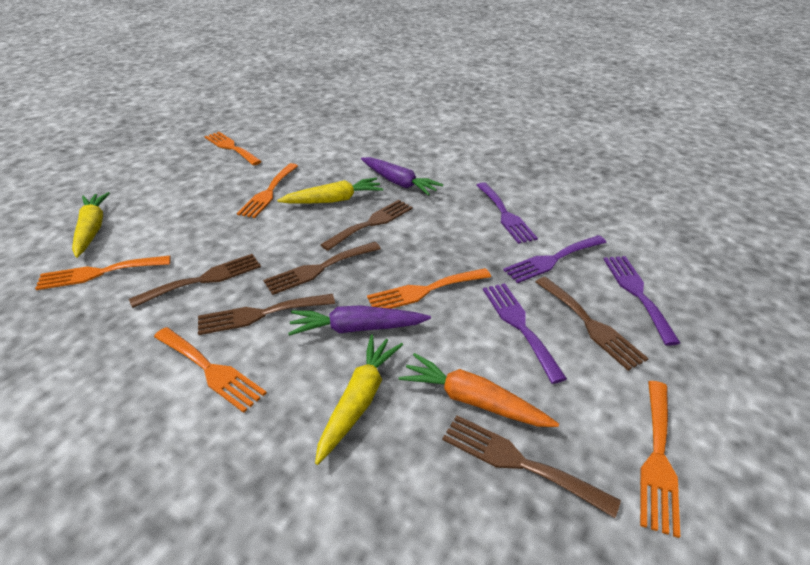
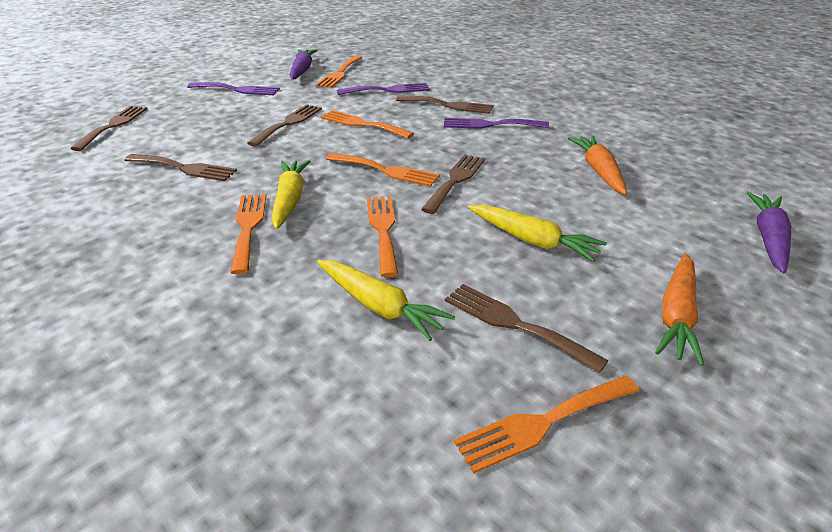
orange carrot: 1 -> 2
purple fork: 4 -> 3

